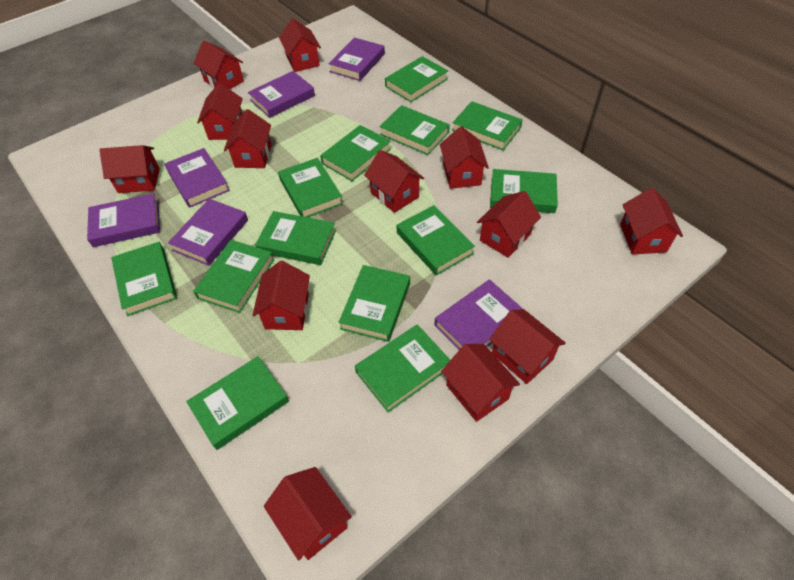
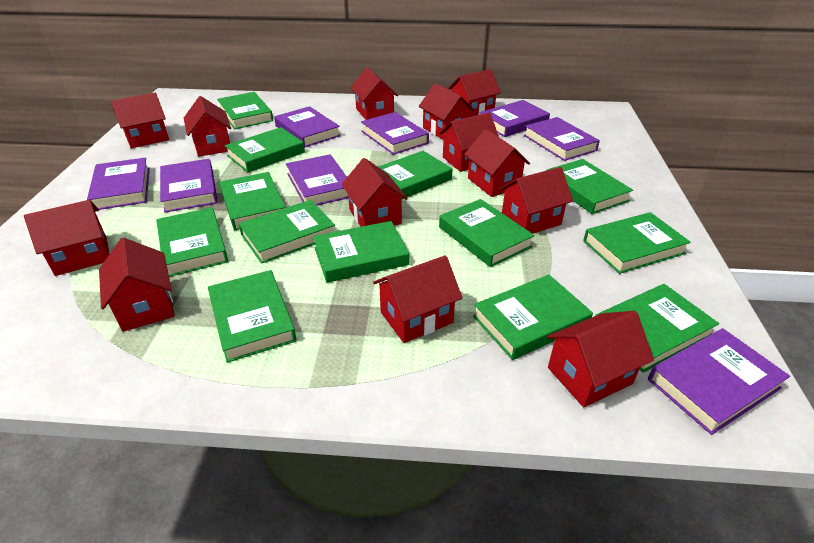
purple book: 6 -> 8

